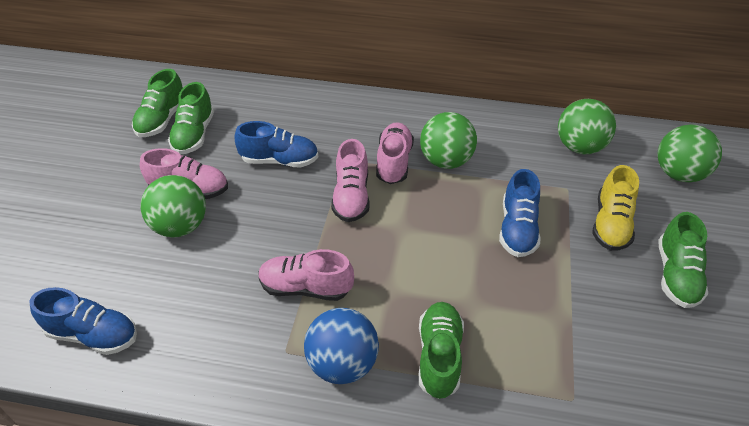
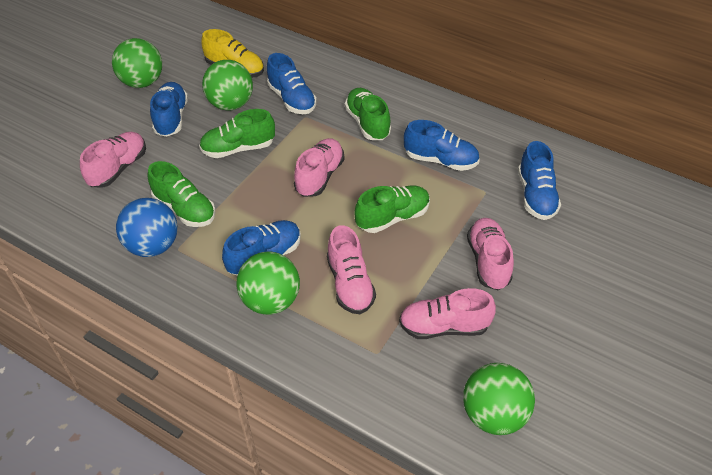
blue shoe: 3 -> 5
pink shoe: 4 -> 5

